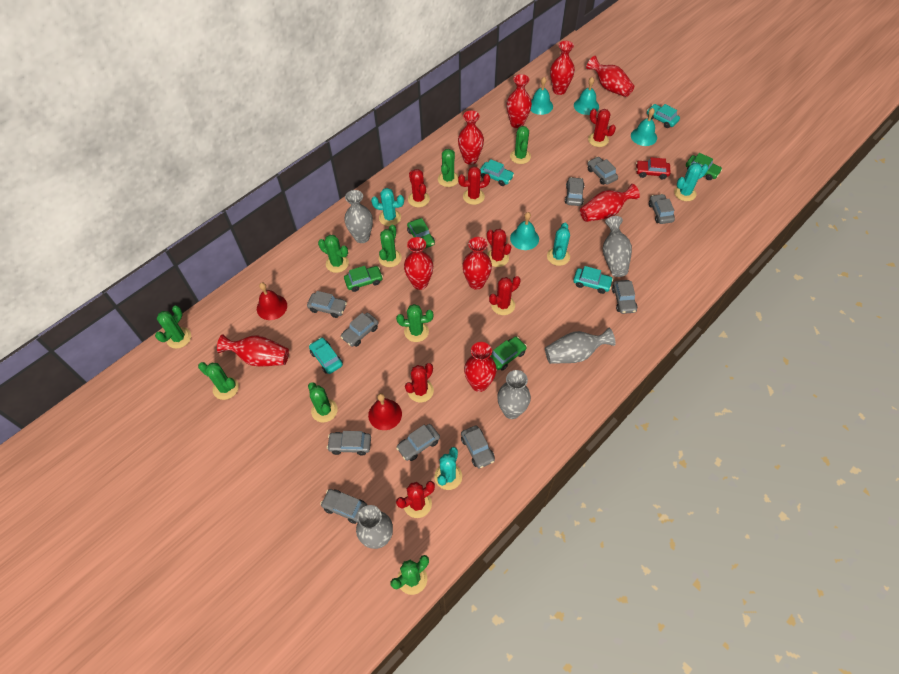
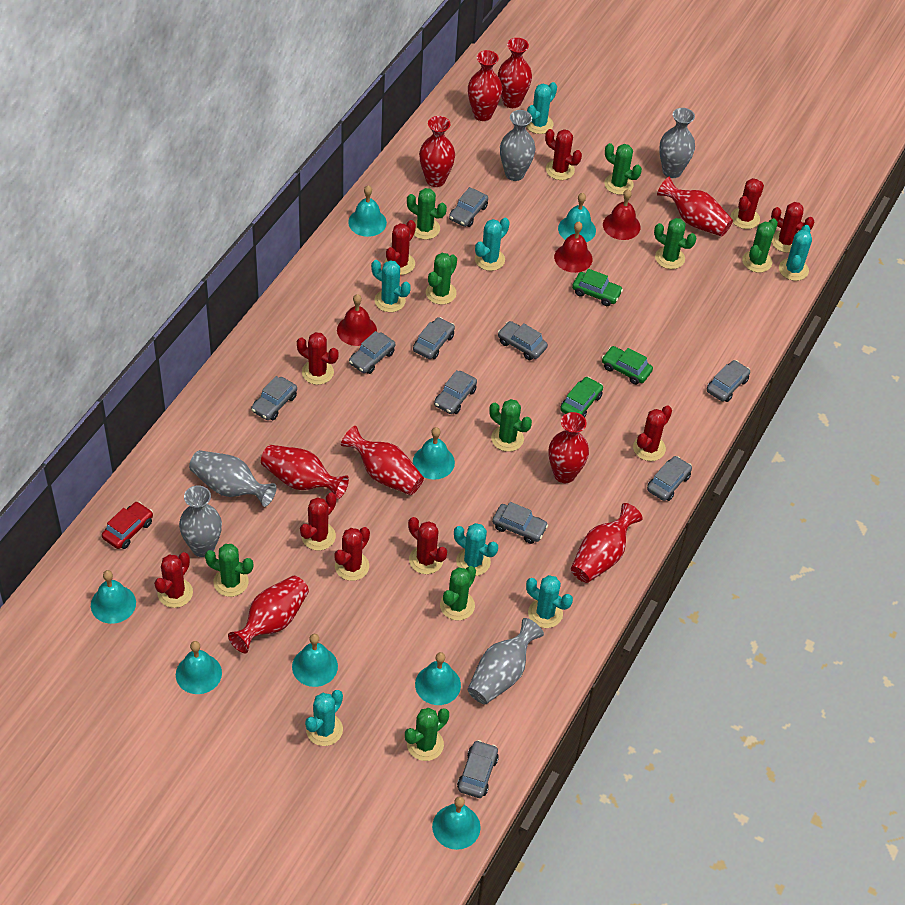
green car: 4 -> 3
red bell: 2 -> 3
red cactus: 7 -> 10
turquoise bell: 4 -> 8
turquoise cactus: 4 -> 7
turquoise car: 4 -> 0

